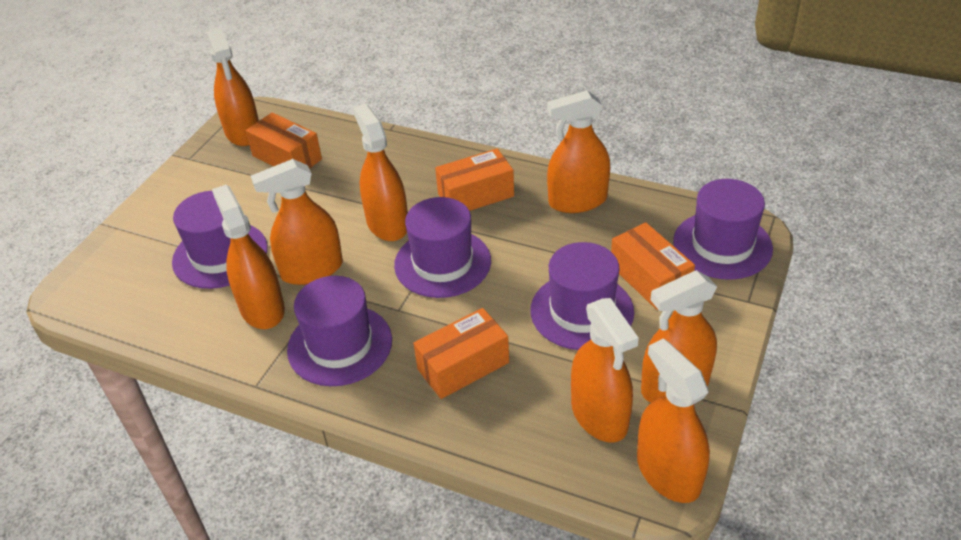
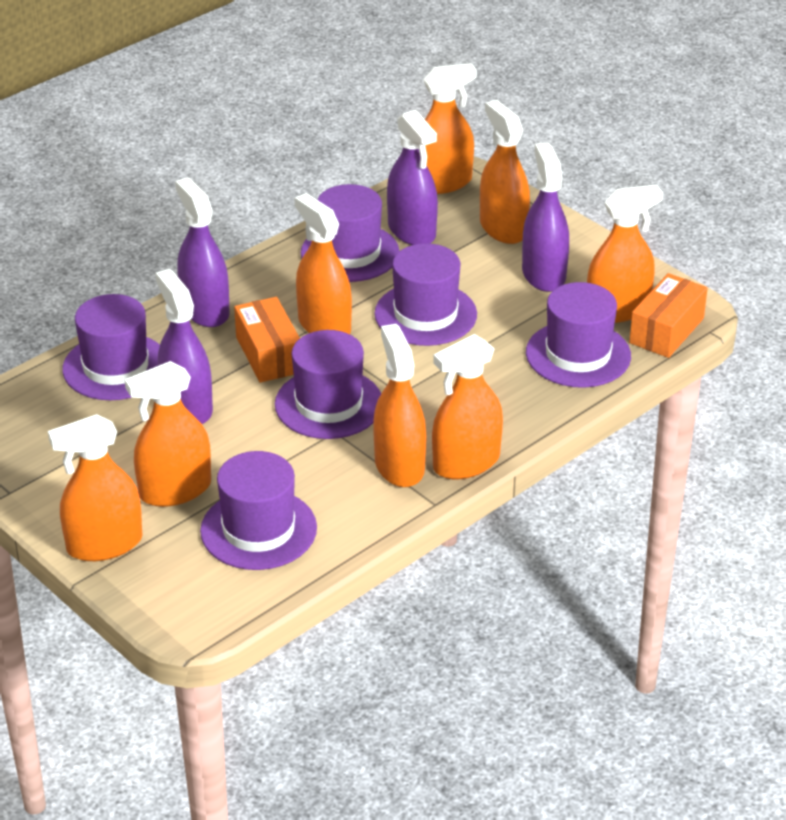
orange box: 4 -> 2
purple hat: 5 -> 6
purple spray bottle: 0 -> 4

